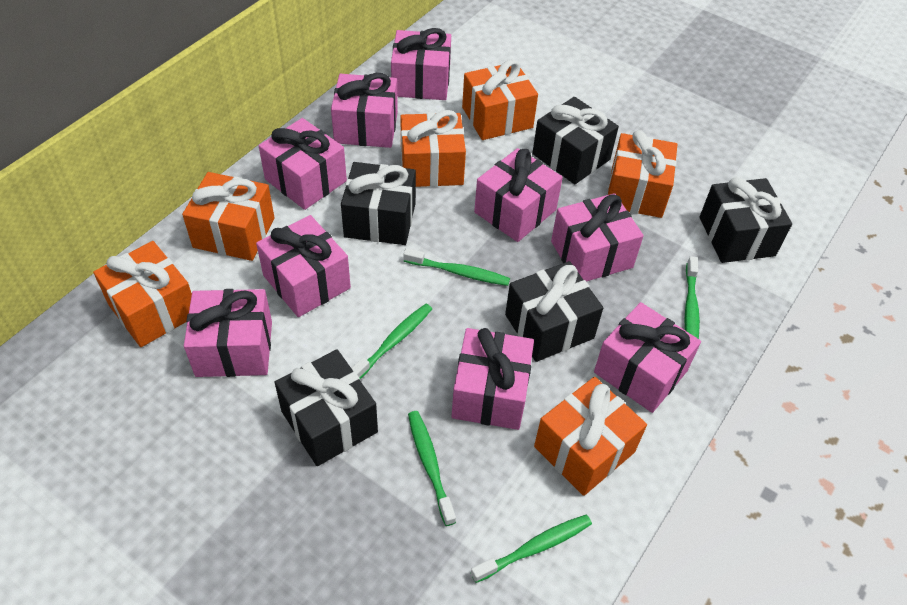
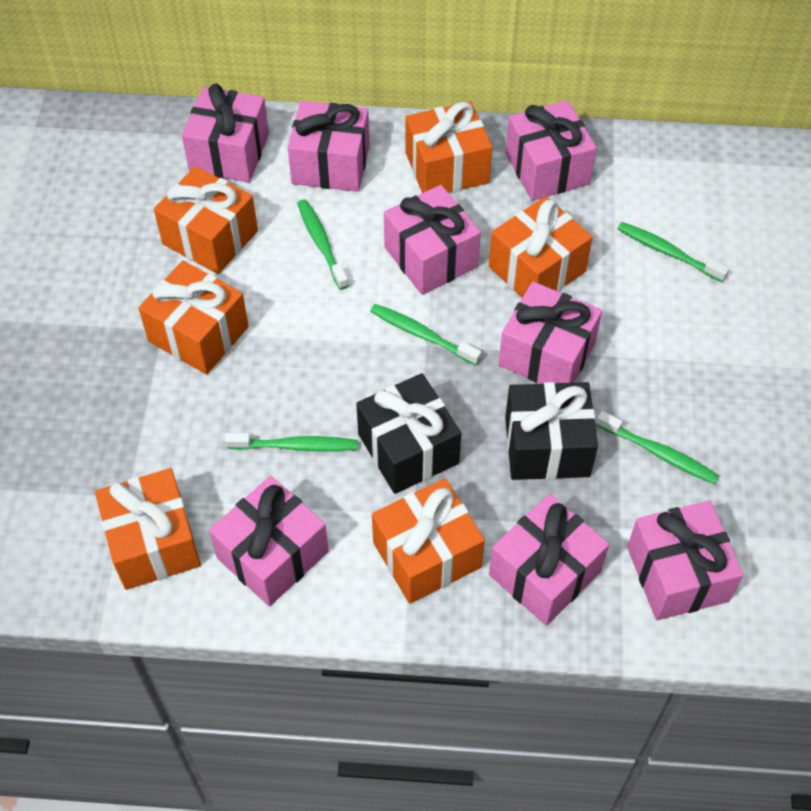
black gift: 5 -> 2
pink gift: 9 -> 8

